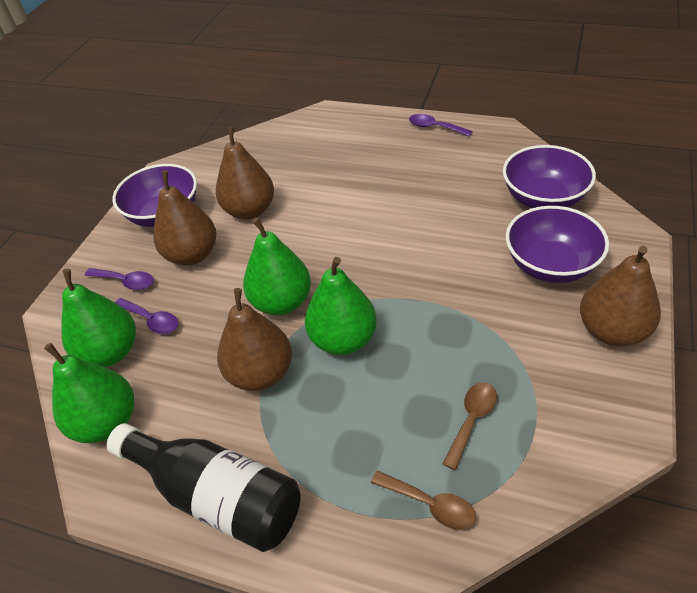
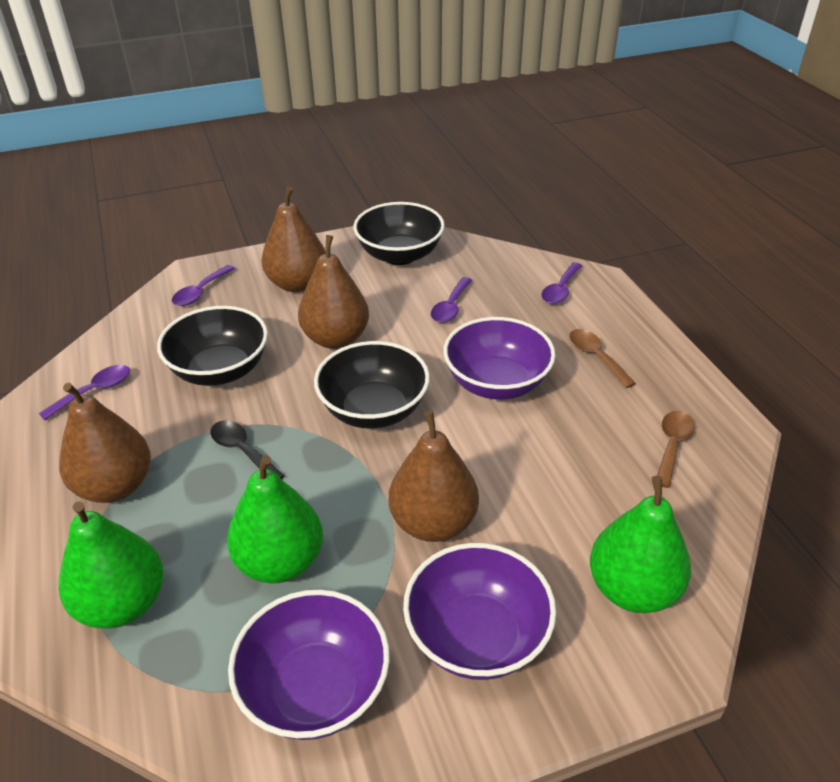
black bottle: 1 -> 0
black bowl: 0 -> 3
black spoon: 0 -> 1
green pear: 4 -> 3
purple spoon: 3 -> 4

